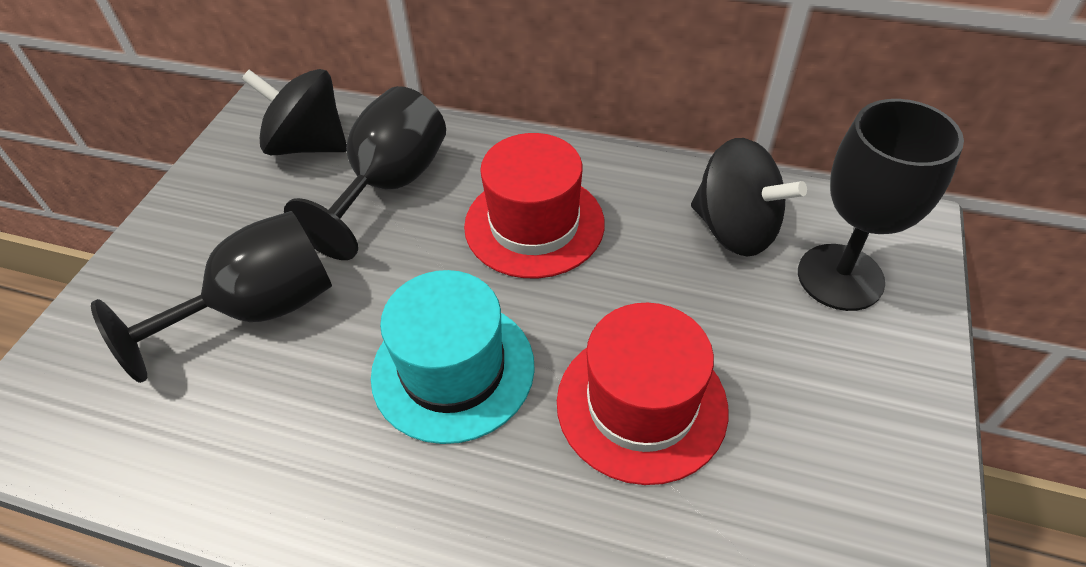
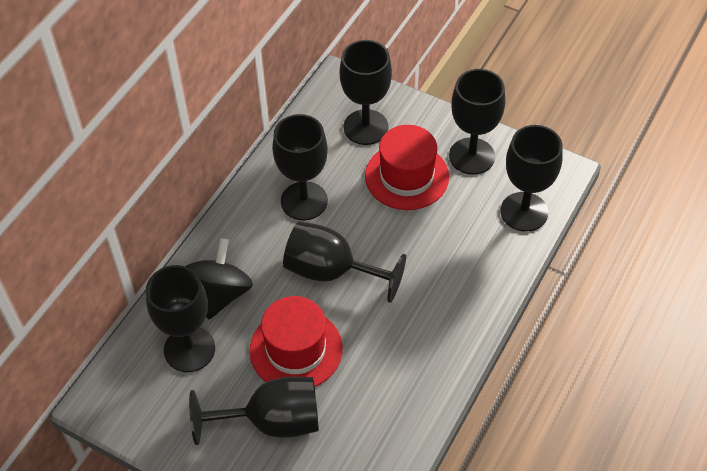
black goblet: 3 -> 7
black spinning top: 2 -> 1
turquoise hat: 1 -> 0

